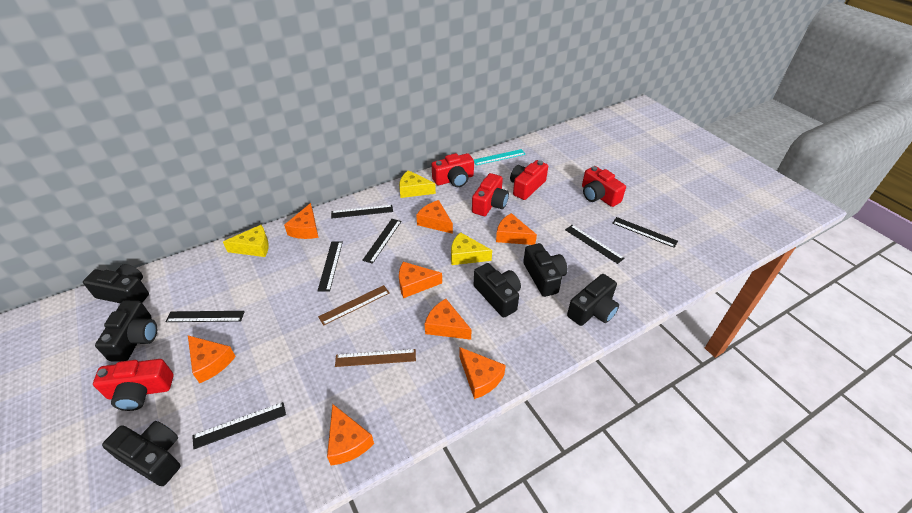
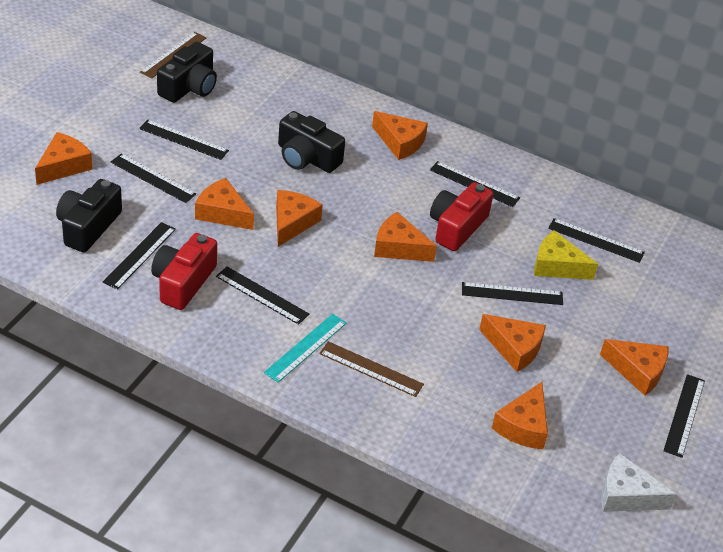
black camera: 6 -> 3
black ruler: 7 -> 8
red camera: 5 -> 2
white cheese: 0 -> 1
yellow cheese: 3 -> 1

